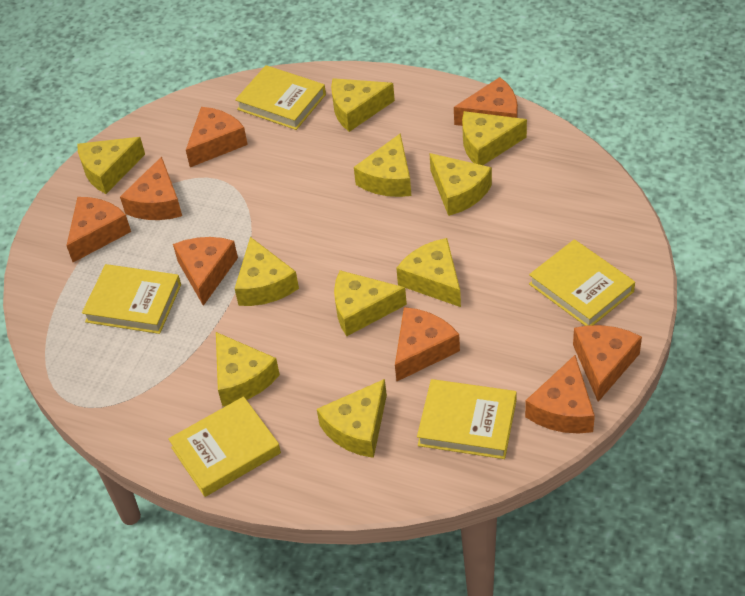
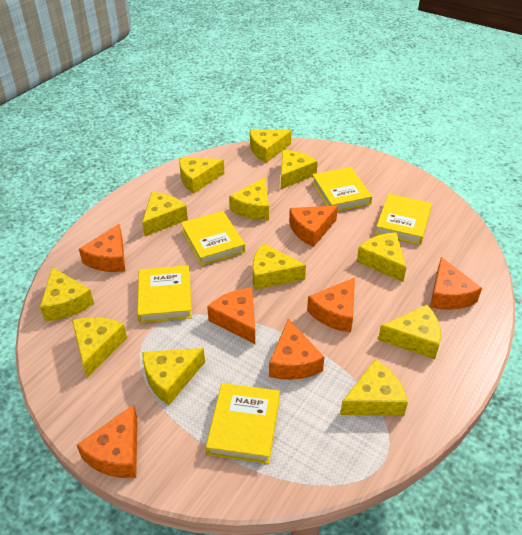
orange cheese: 8 -> 7
yellow cheese: 10 -> 12

